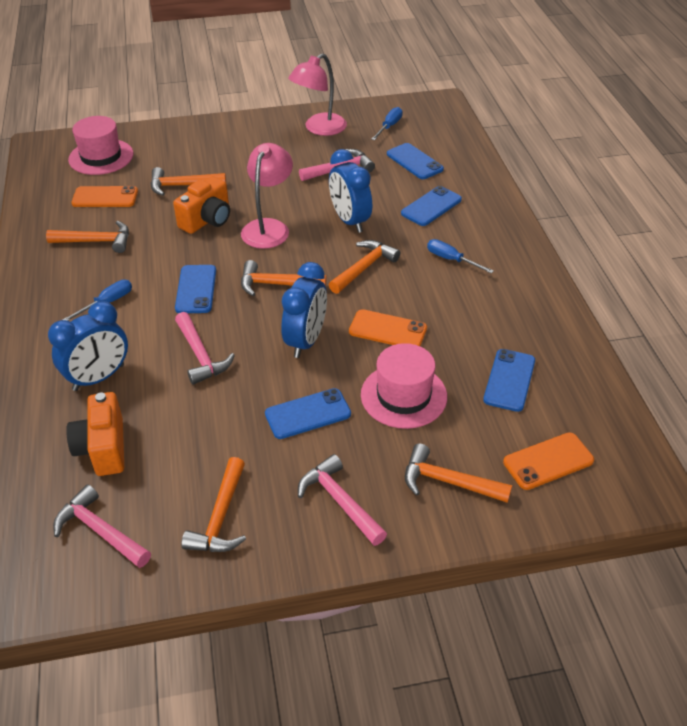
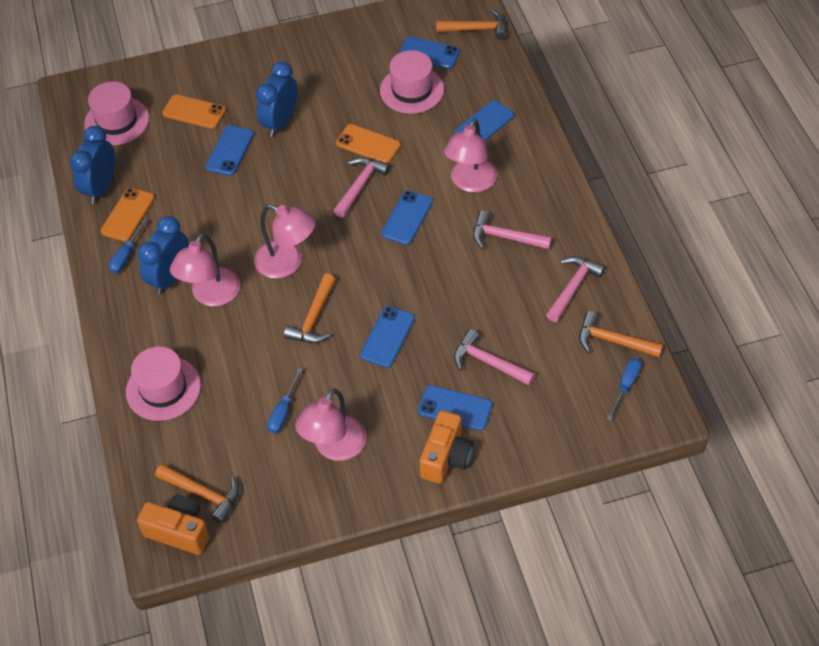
blue phone: 5 -> 6
orange hammer: 6 -> 4
pink hat: 2 -> 3
pink lamp: 2 -> 4

